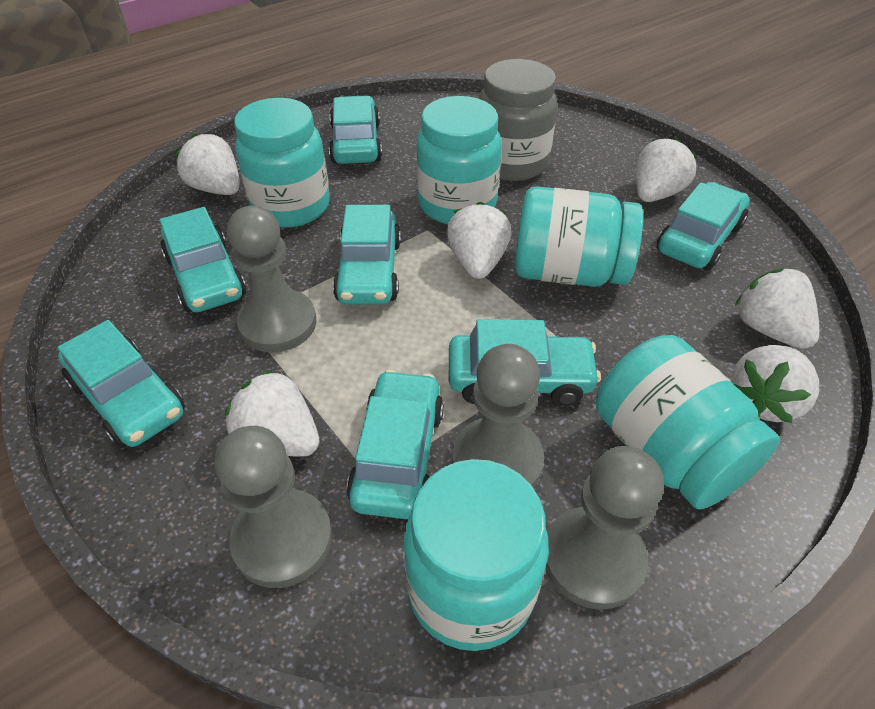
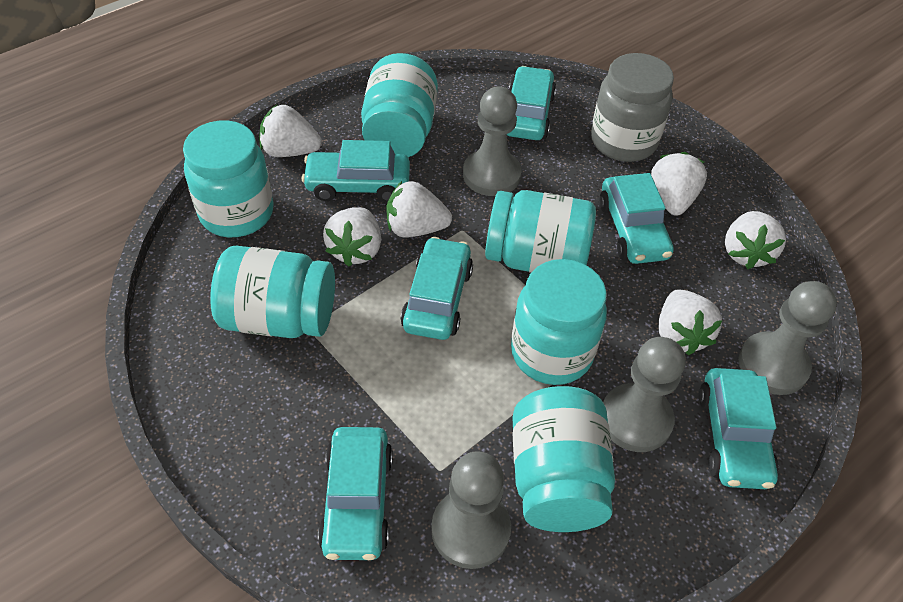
turquoise car: 7 -> 6
turquoise jar: 5 -> 6

